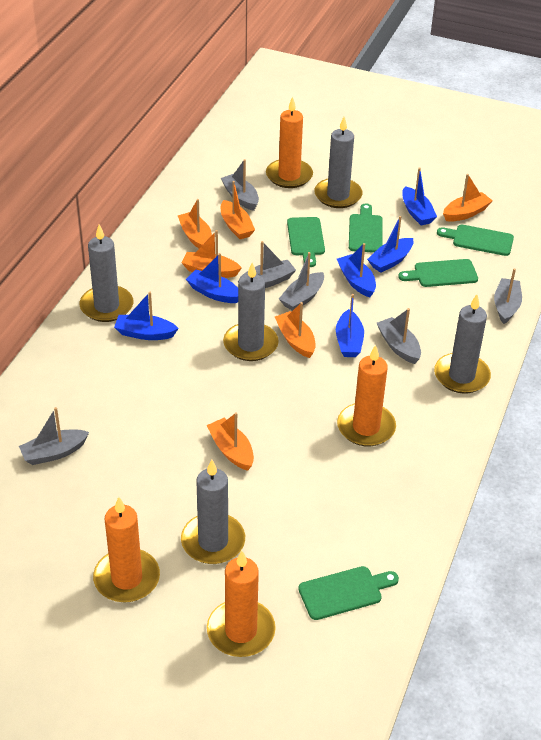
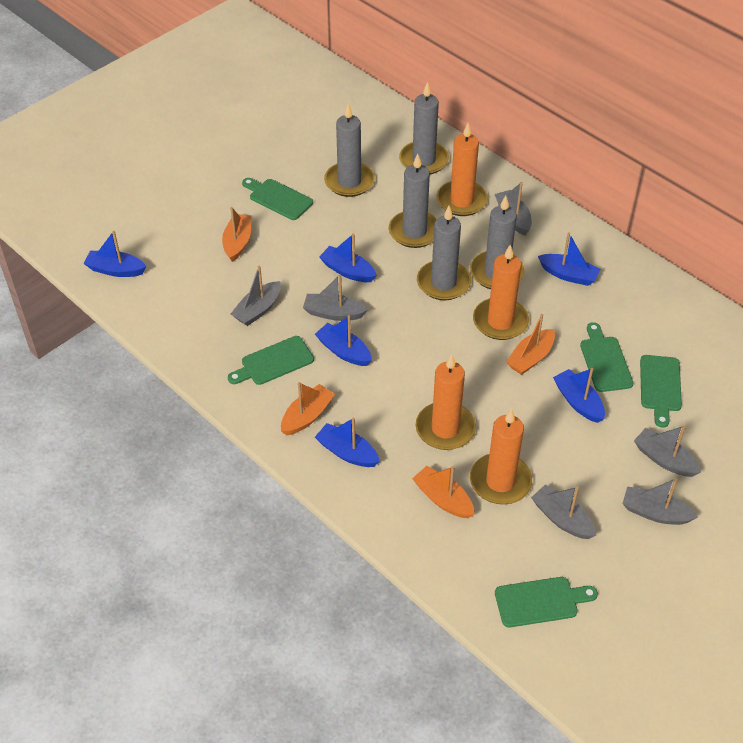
orange boat: 6 -> 4

